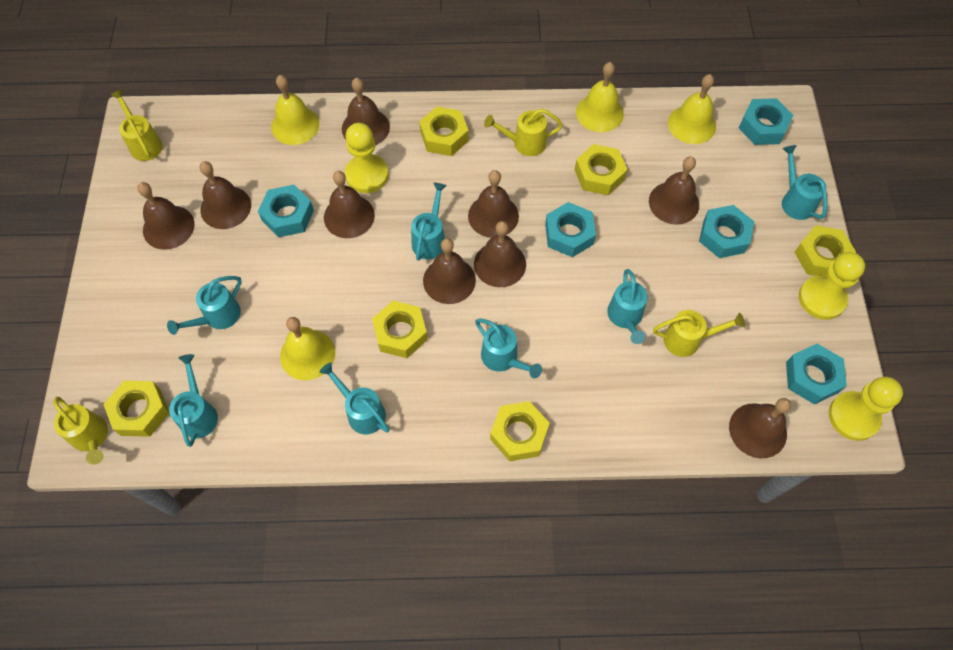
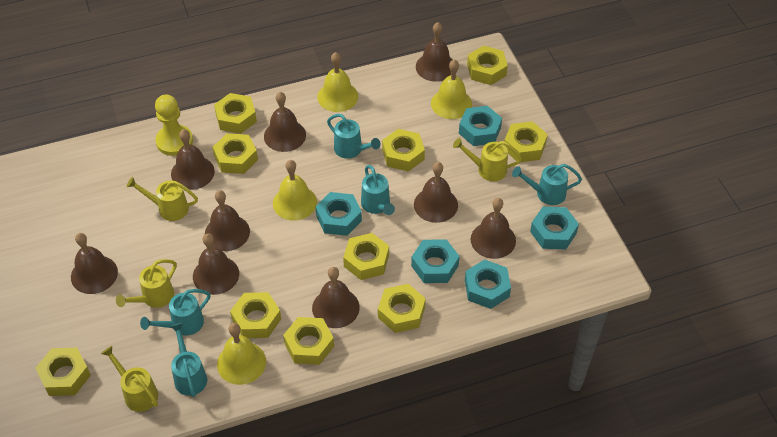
turquoise watering can: 7 -> 5
yellow nut: 6 -> 10
yellow pawn: 3 -> 1

